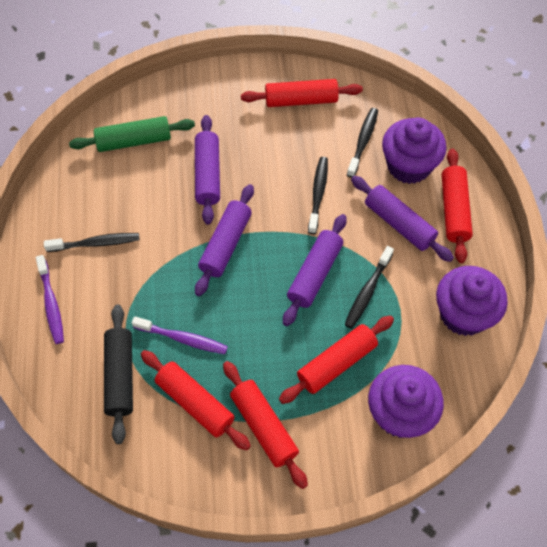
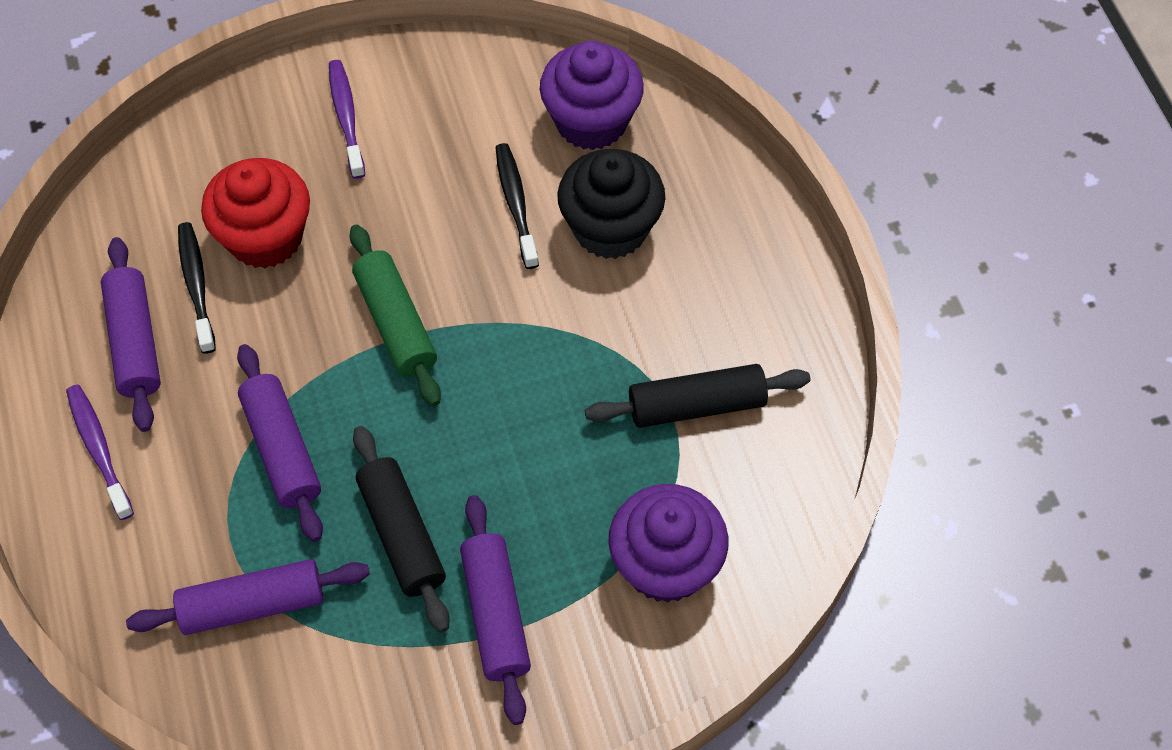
black cupcake: 0 -> 1
black rolling pin: 1 -> 2
black toothbrush: 4 -> 2
purple cupcake: 3 -> 2
red cupcake: 0 -> 1
red rolling pin: 5 -> 0

